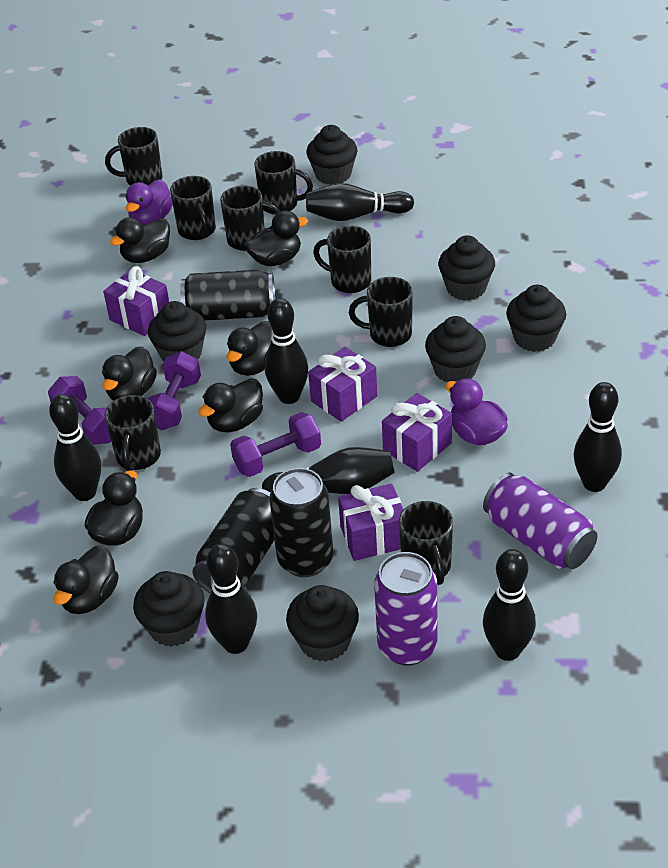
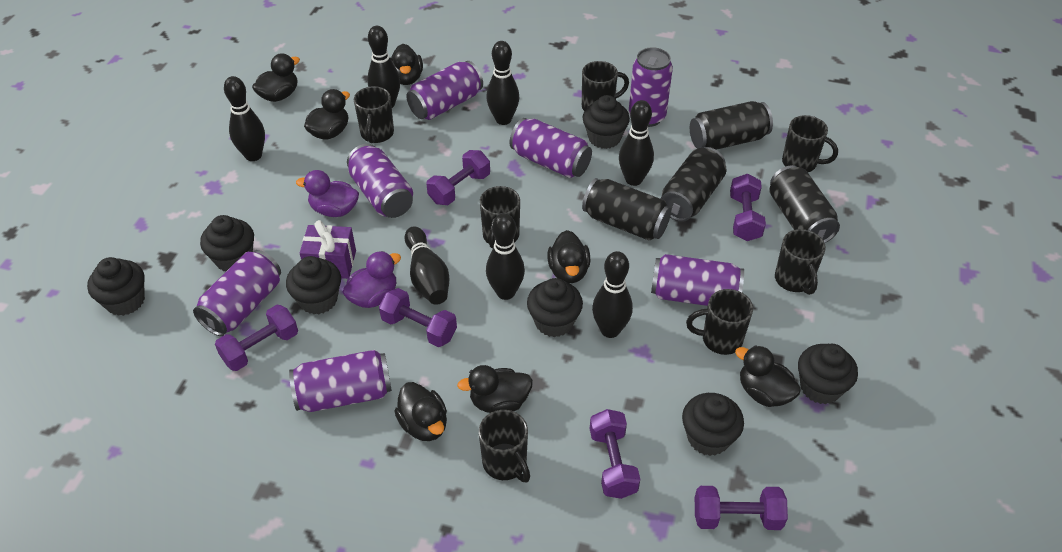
black can: 3 -> 4
black mug: 8 -> 7
purple can: 2 -> 7
purple dumbbell: 3 -> 6
purple gift: 4 -> 1

